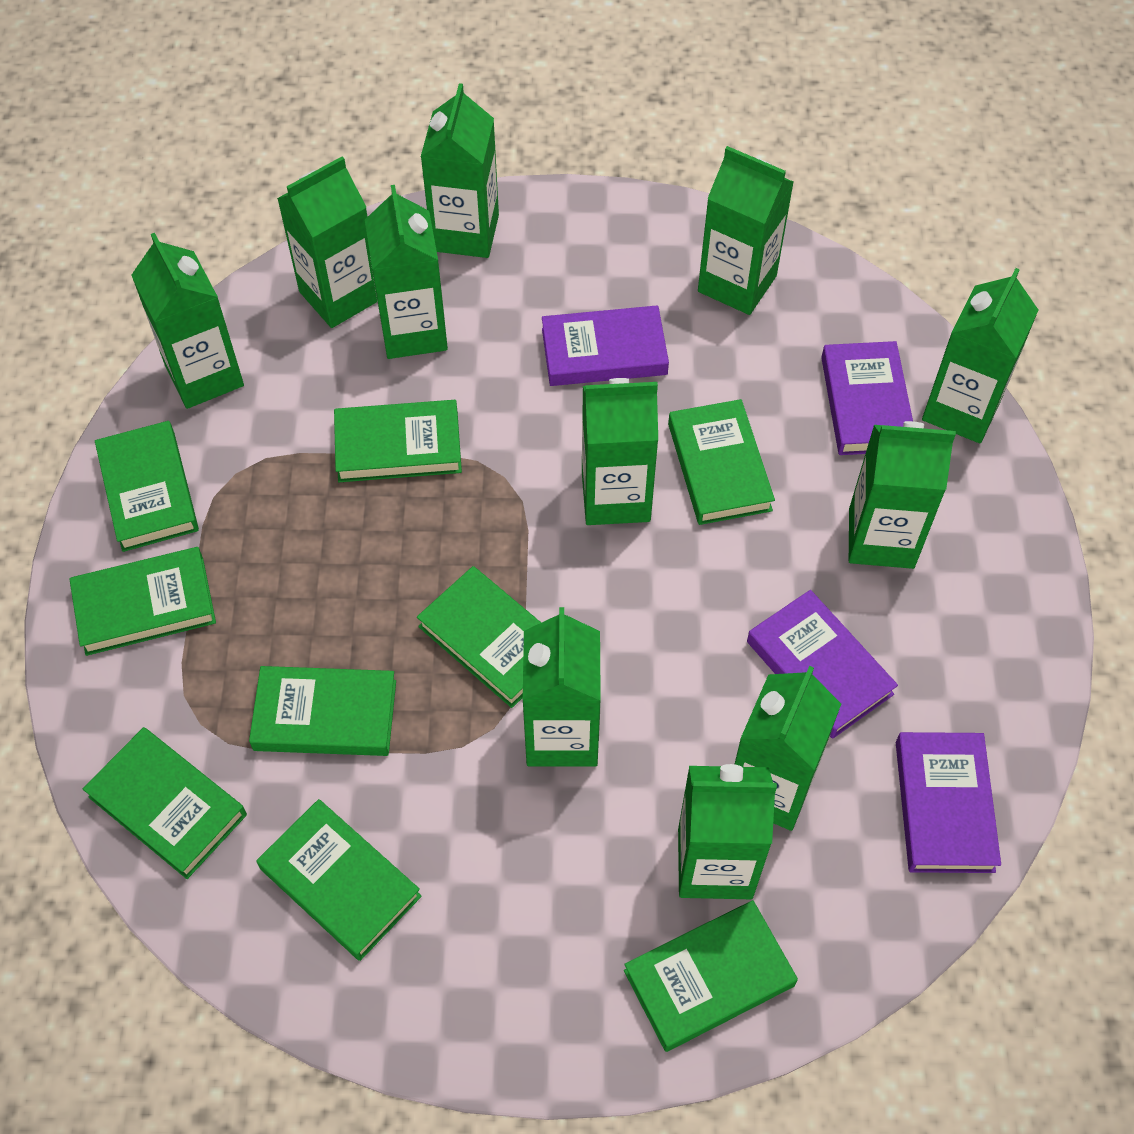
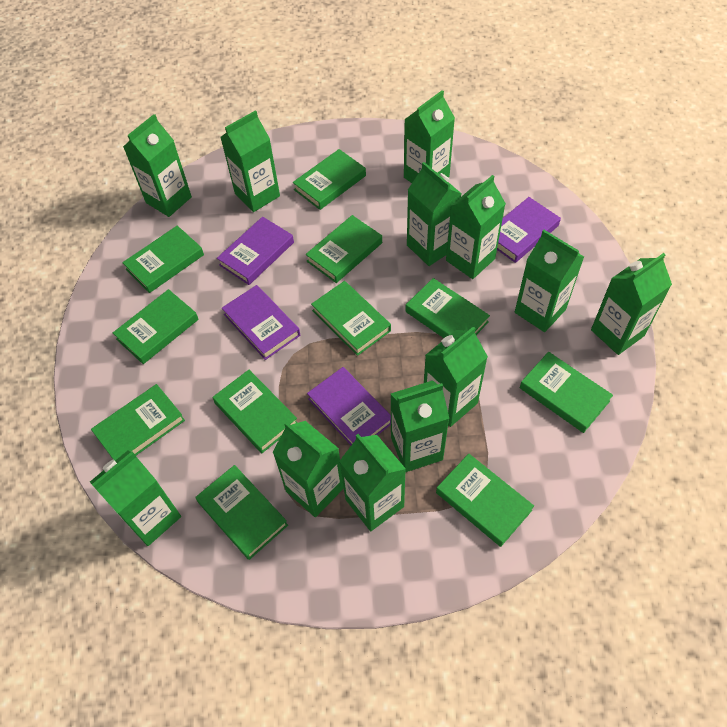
green book: 9 -> 11
green carton: 11 -> 12

